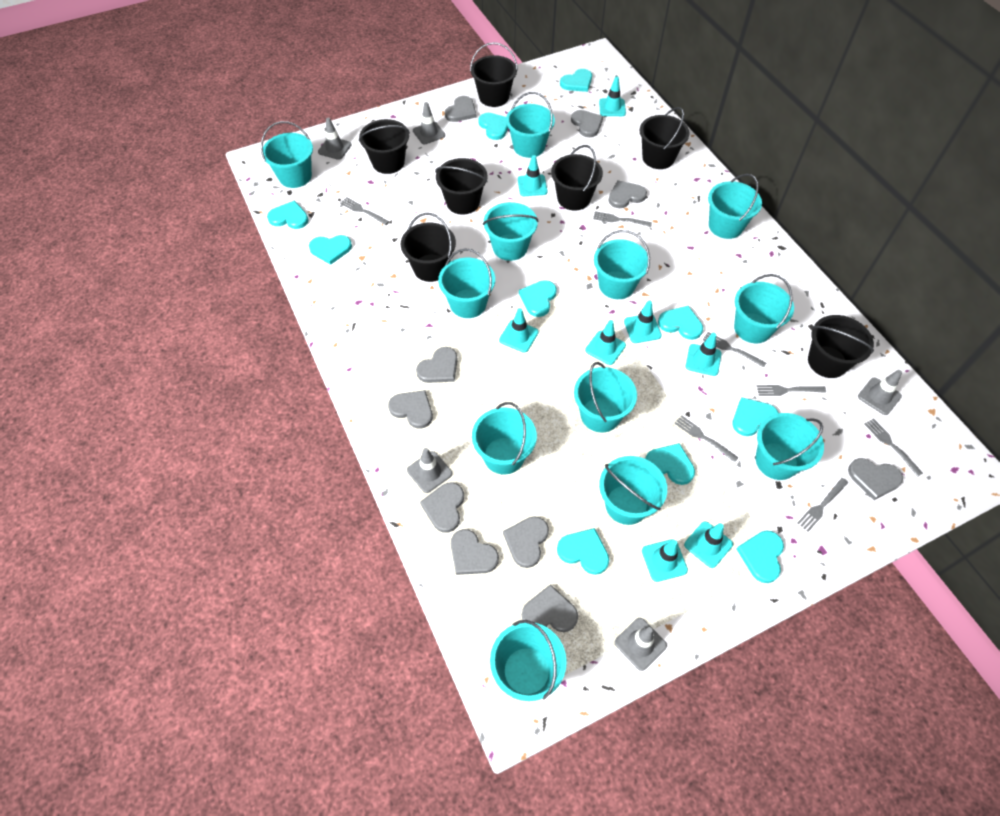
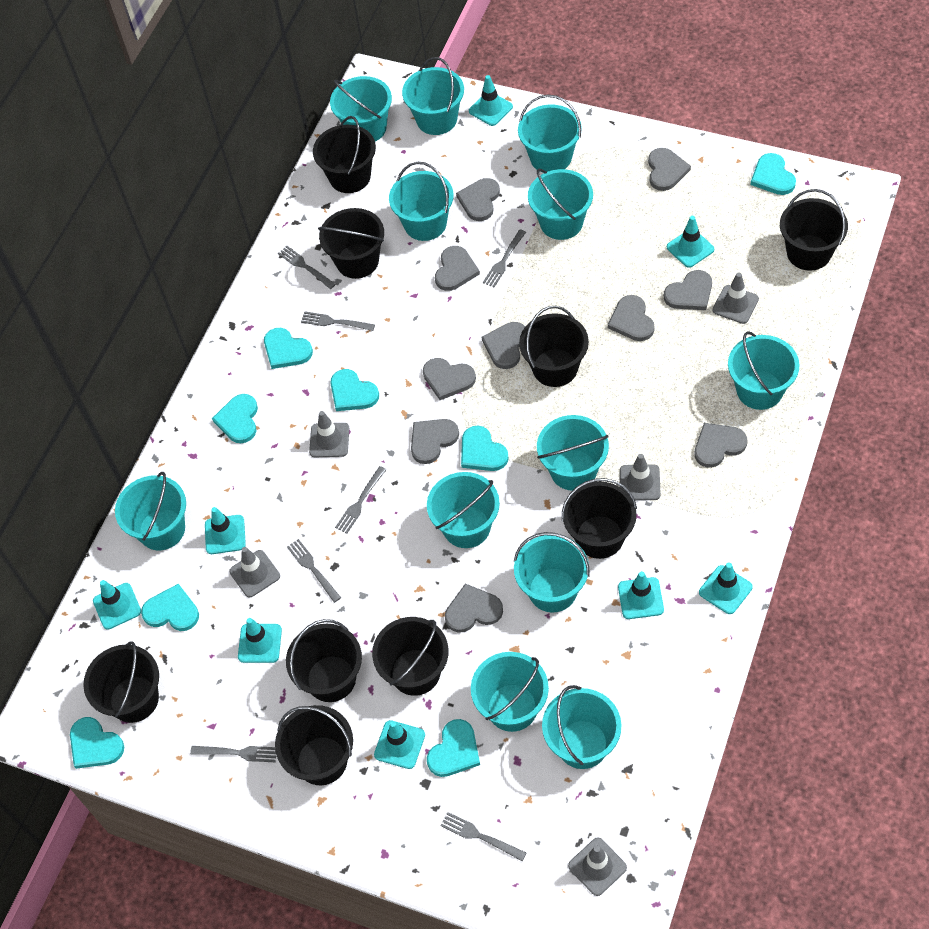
black bucket: 7 -> 9
turquoise heart: 10 -> 8

